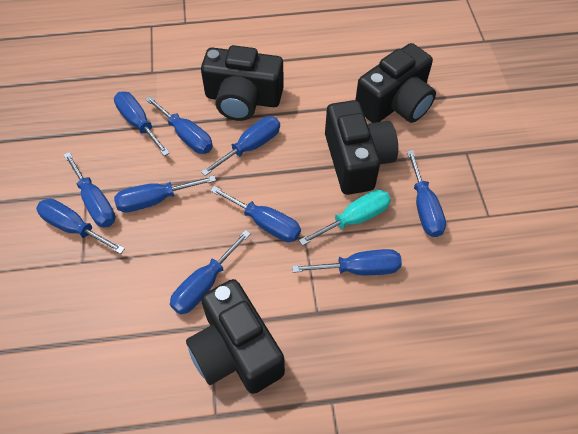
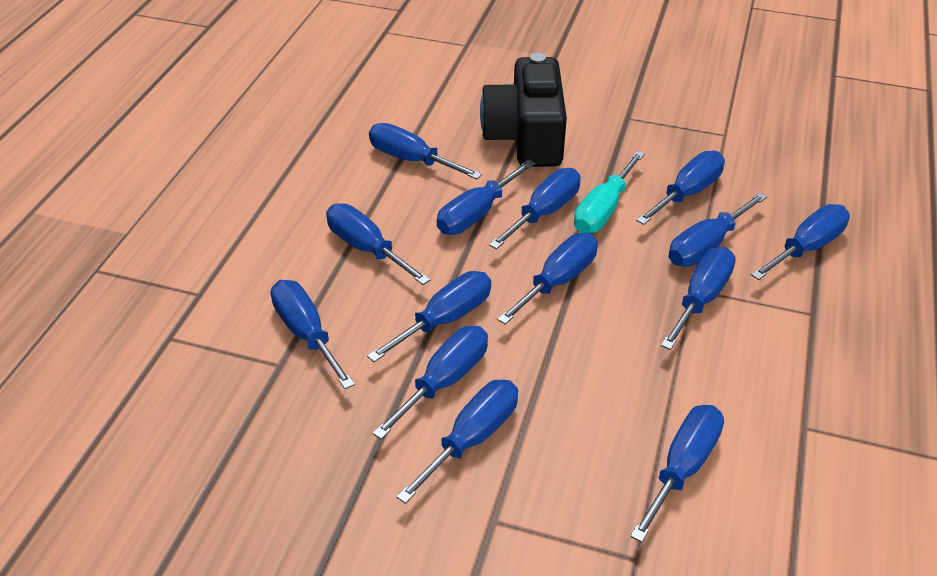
black camera: 4 -> 1
blue screwdriver: 10 -> 14

